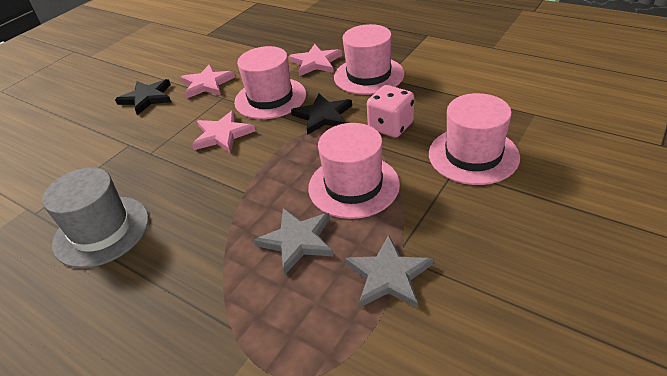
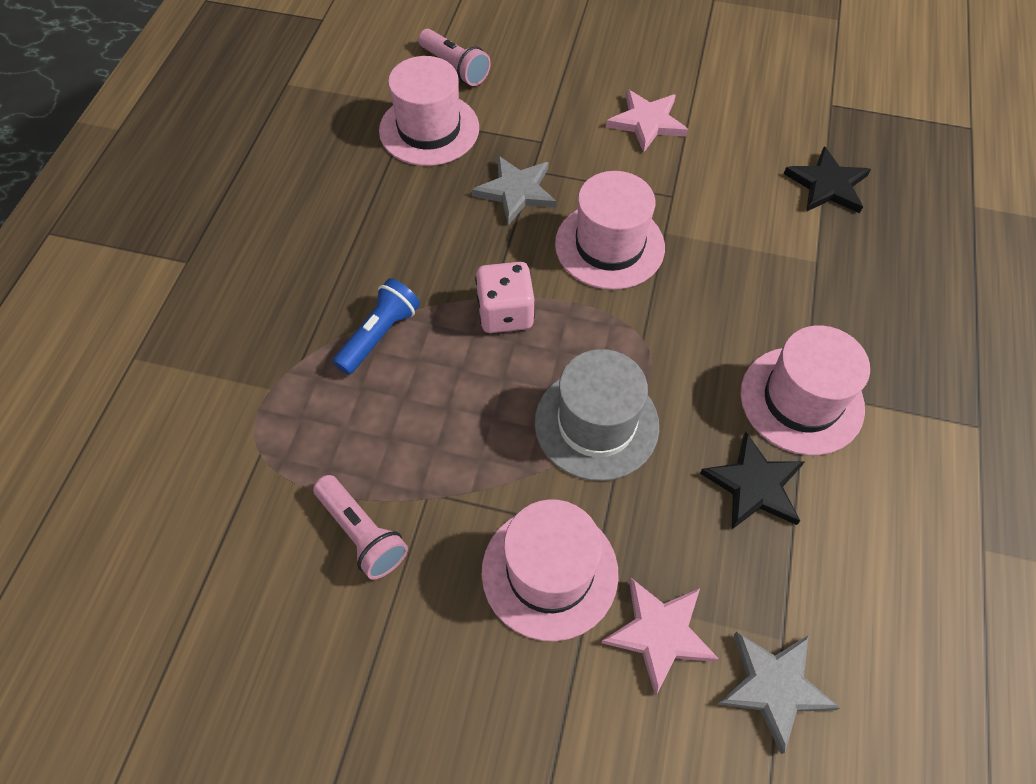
blue flashlight: 0 -> 1
pink flashlight: 0 -> 2
pink star: 3 -> 2

